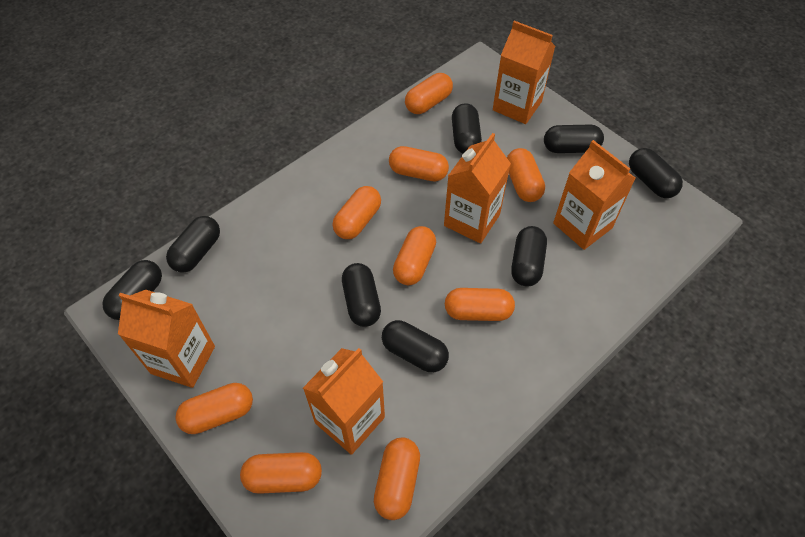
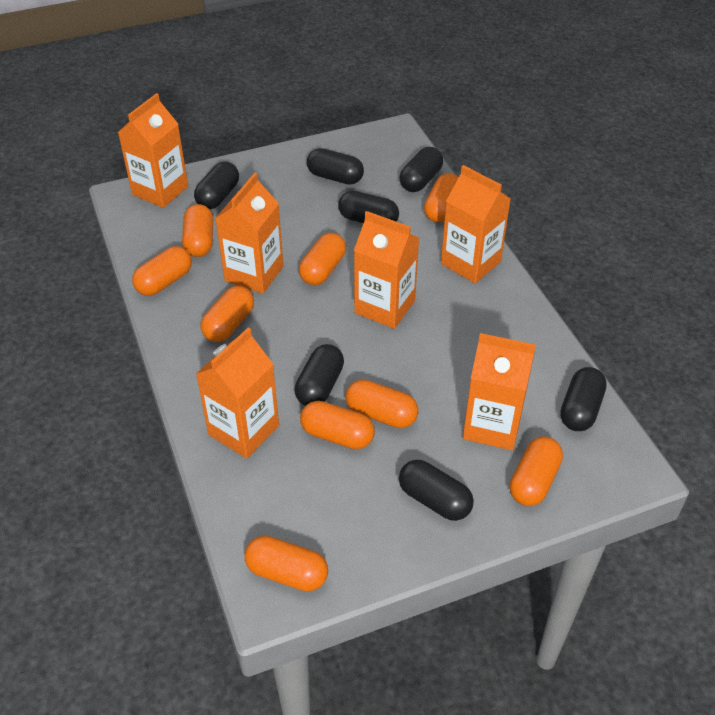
black capsule: 8 -> 7
orange carton: 5 -> 6

